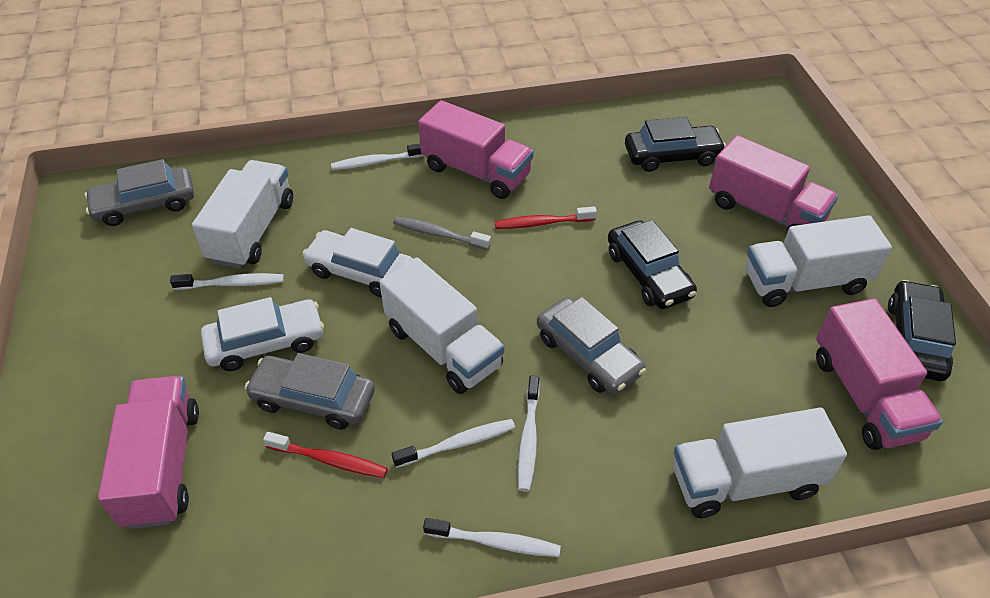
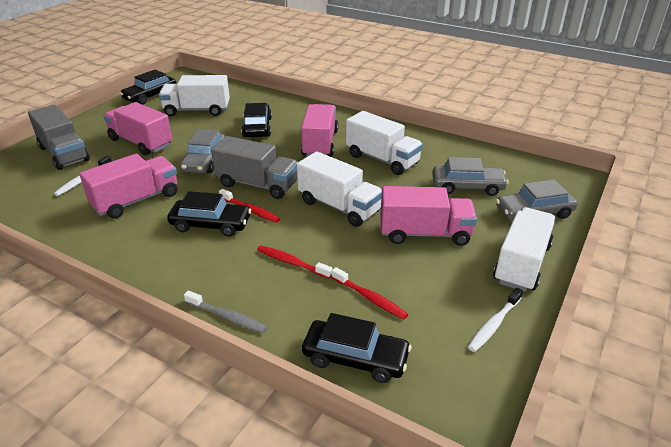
black car: 3 -> 4
grey truck: 0 -> 2
red toothbrush: 2 -> 3
white car: 2 -> 0
white toothbrush: 5 -> 2

